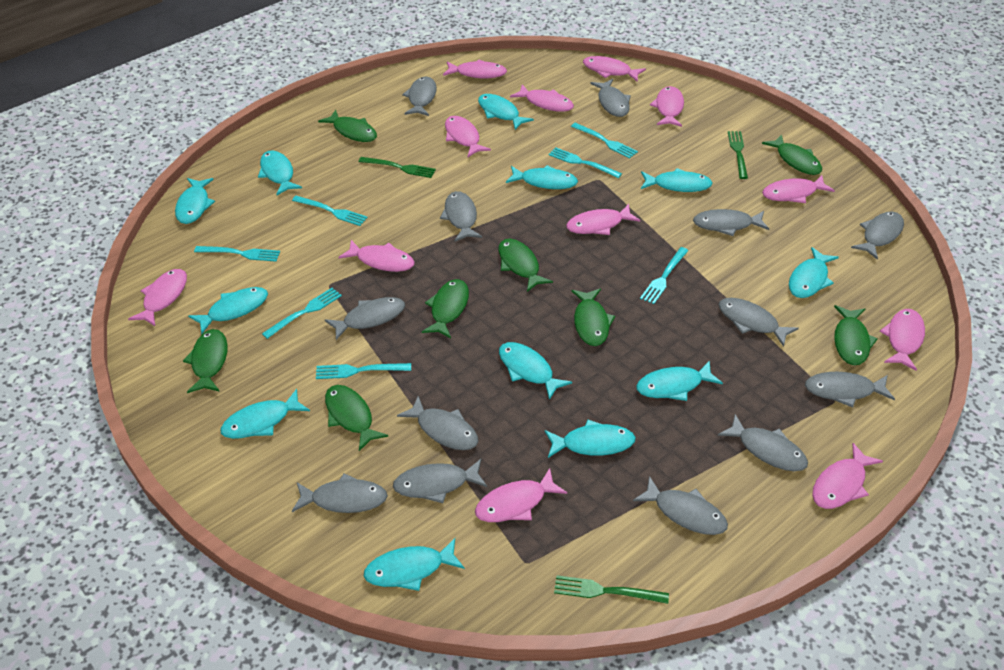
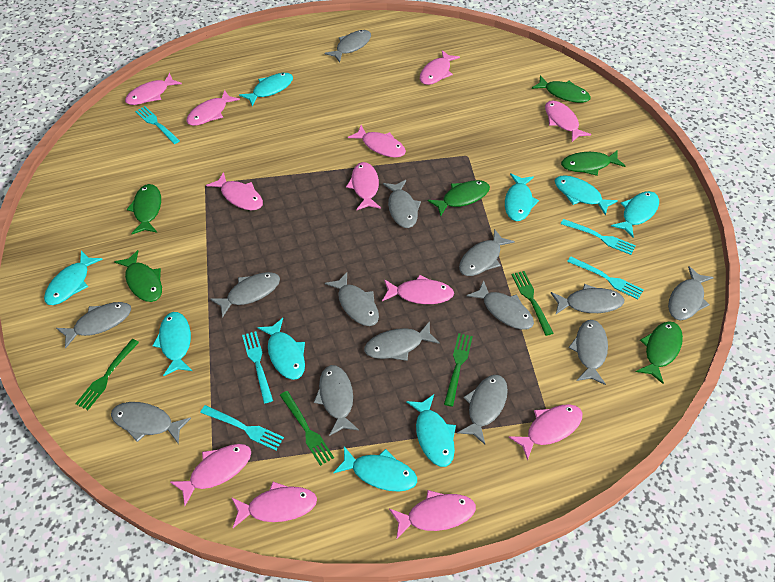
green fish: 8 -> 6
green fork: 3 -> 4
grey fish: 13 -> 14
turquoise fish: 12 -> 9
turquoise fork: 7 -> 5

